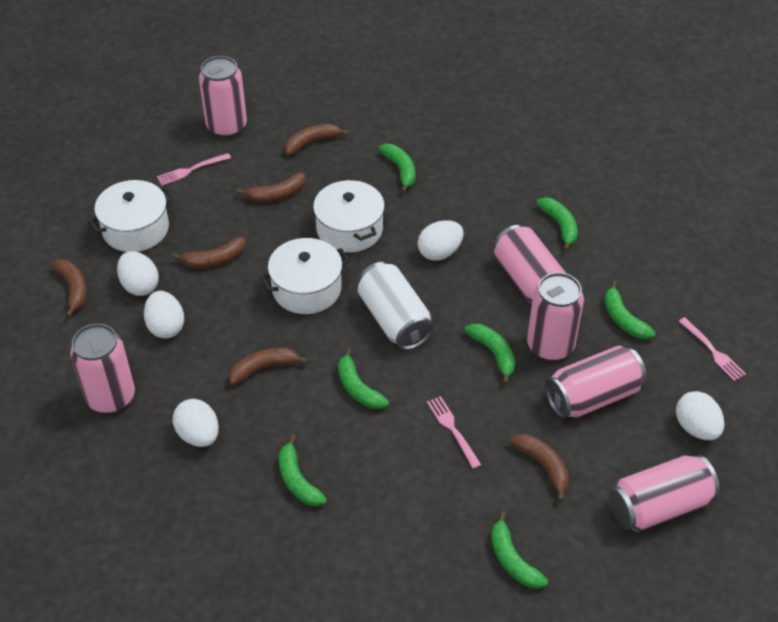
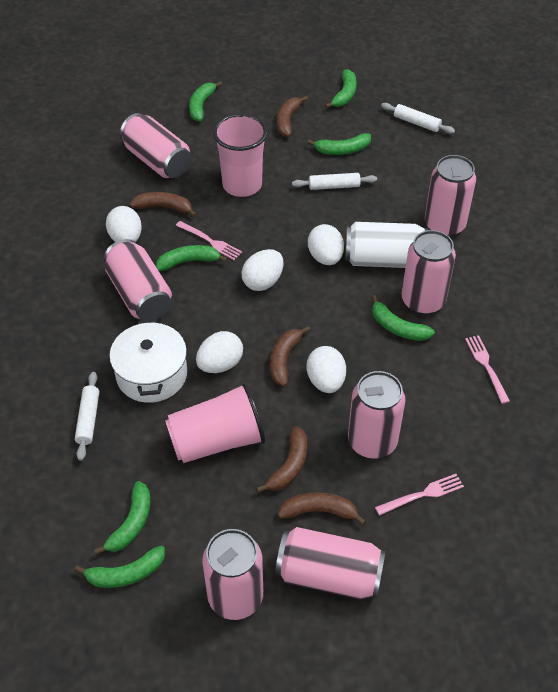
brown banana: 6 -> 5
pink can: 6 -> 7
pink cup: 0 -> 2
white pot: 3 -> 1
white rolling pin: 0 -> 3

